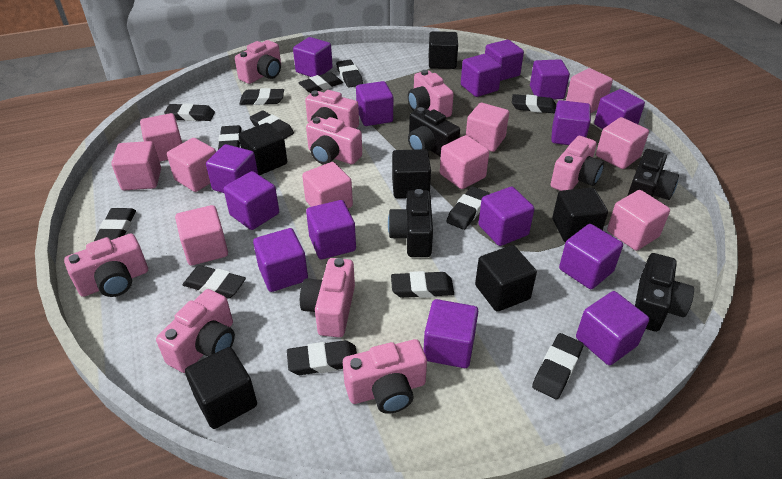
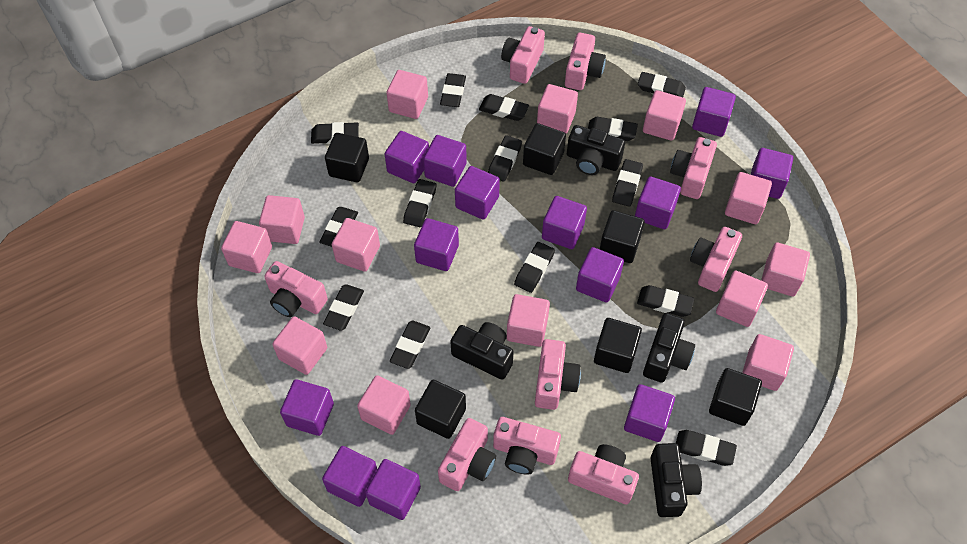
black eraser: 13 -> 14
pink cube: 10 -> 13
purple cube: 15 -> 13

